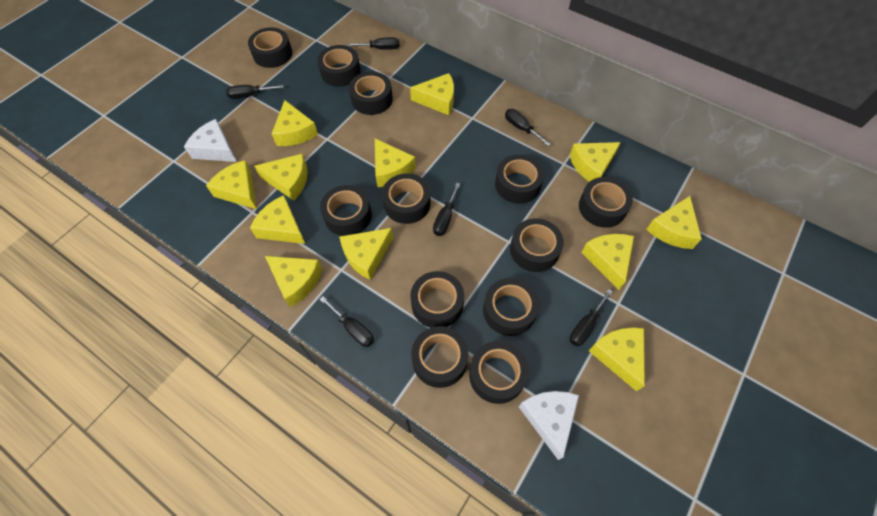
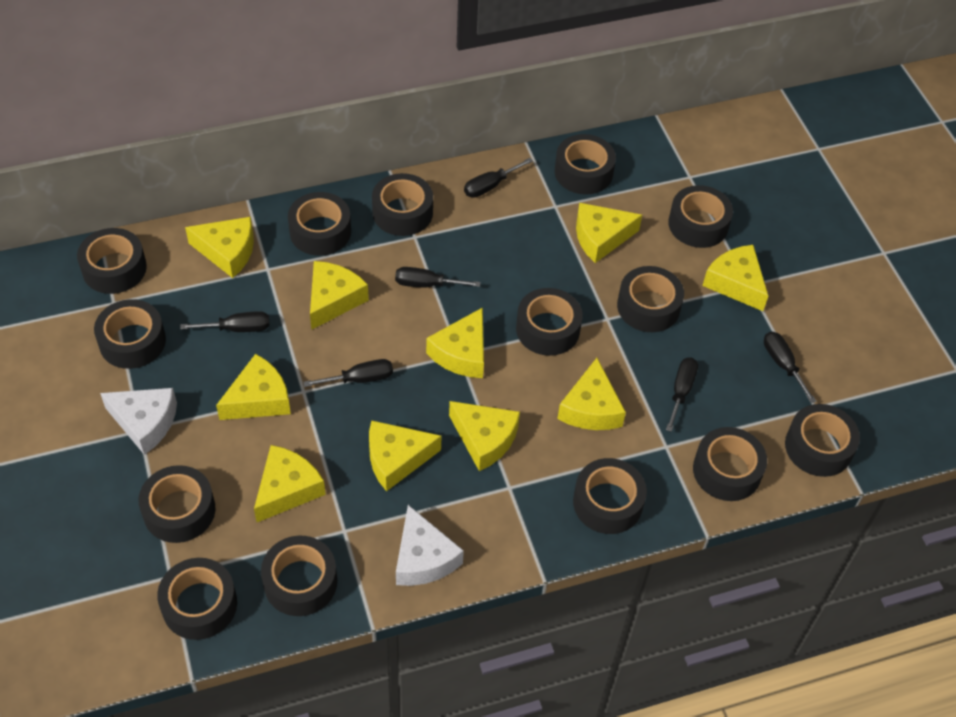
black tape: 12 -> 14
yellow cheese: 12 -> 10

